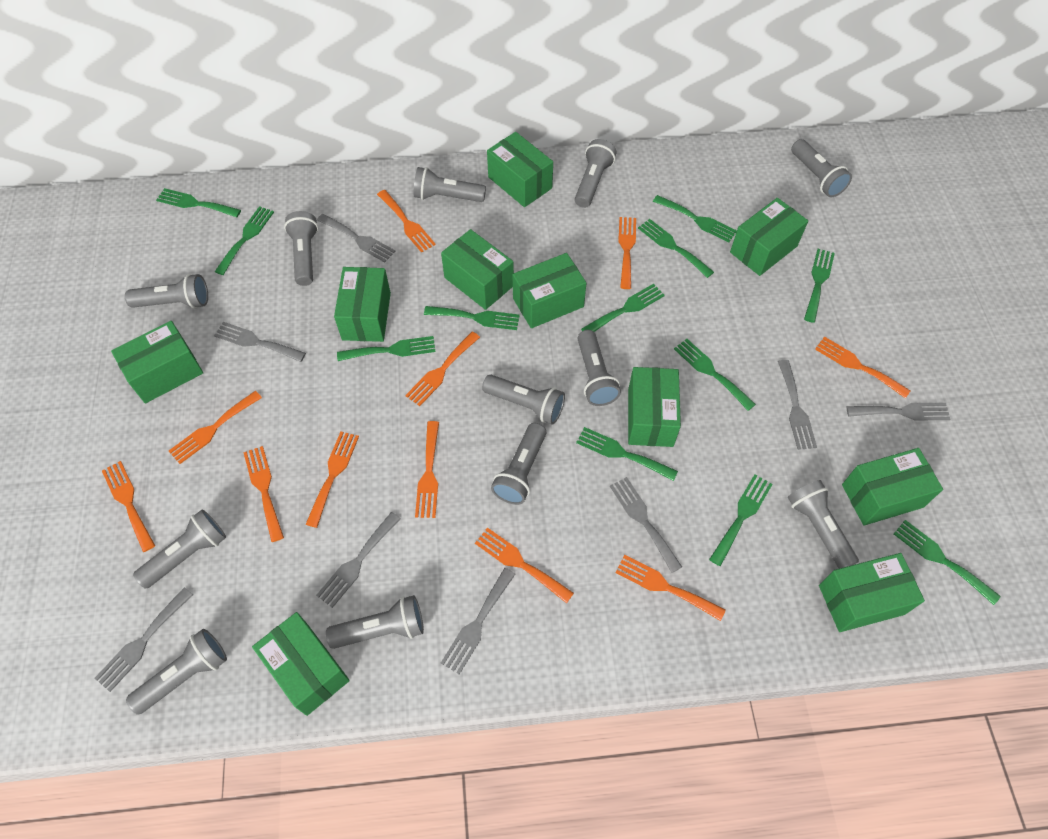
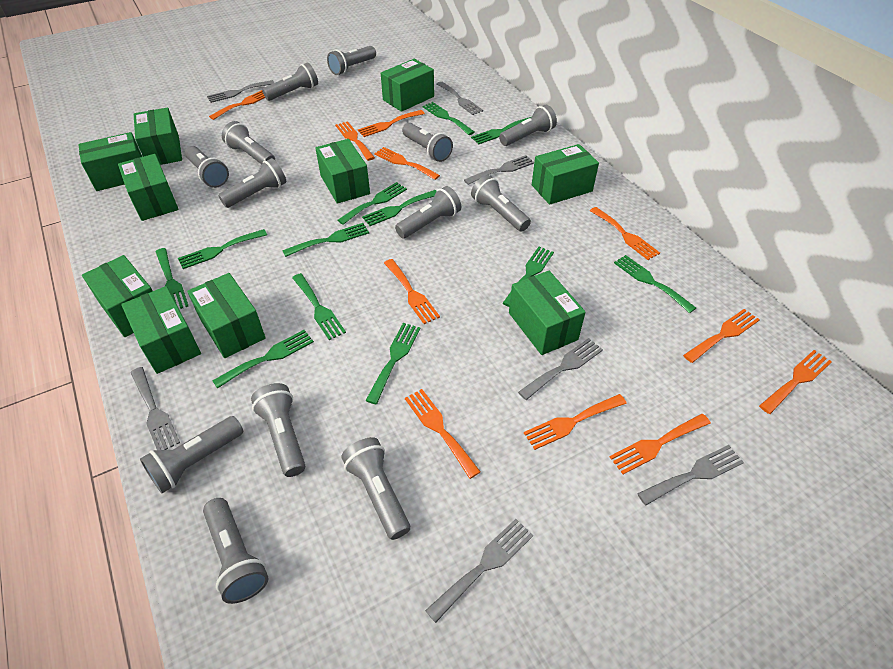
grey flashlight: 12 -> 13
grey fork: 8 -> 7

